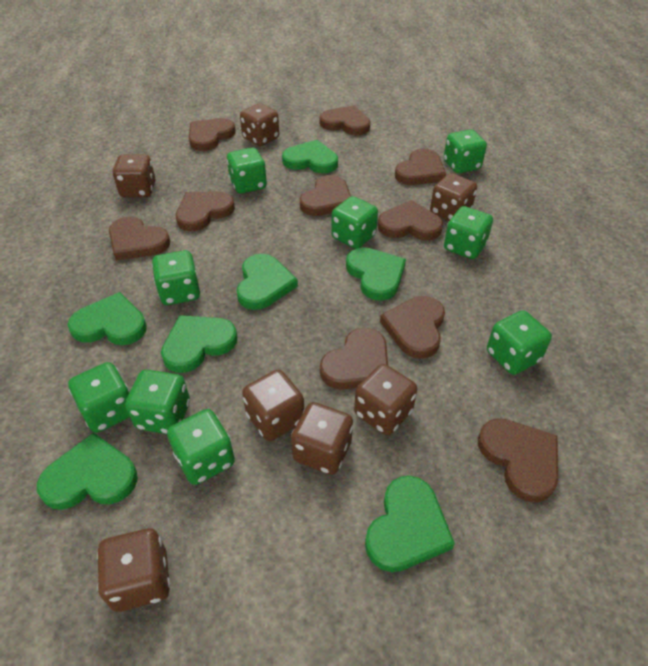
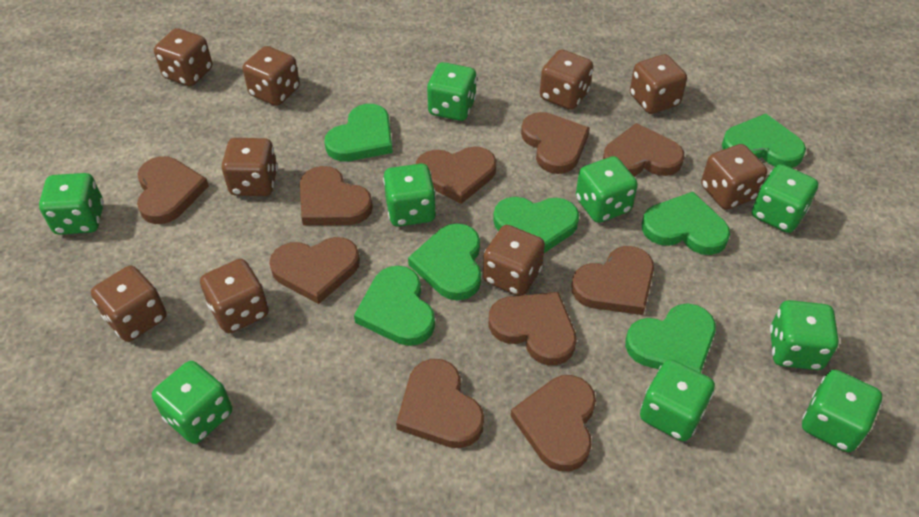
brown dice: 7 -> 9

